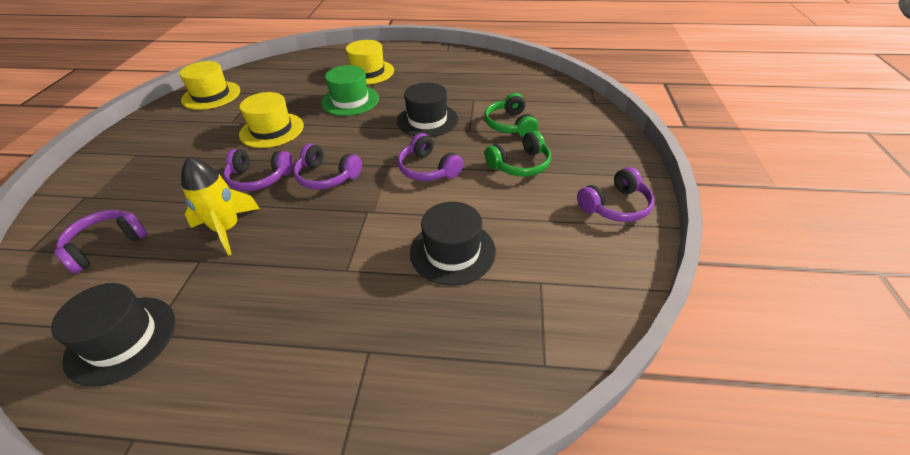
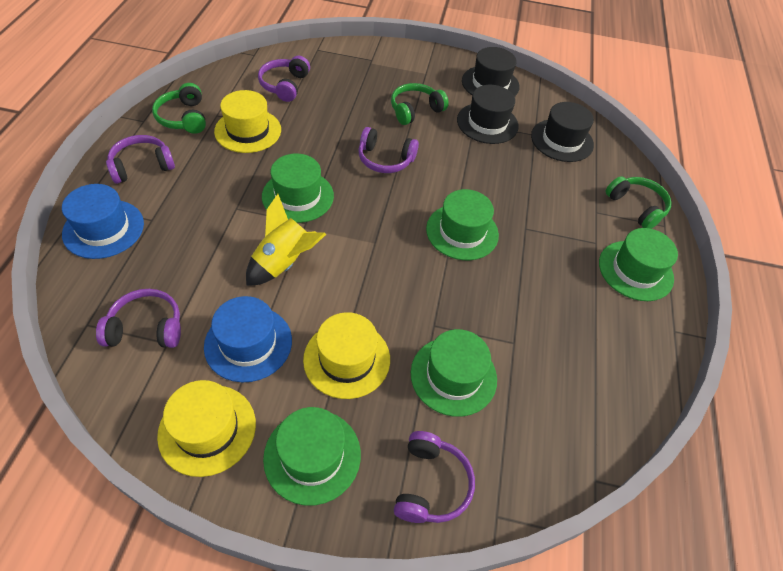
blue hat: 0 -> 2
green hat: 1 -> 5
green headphones: 2 -> 3

